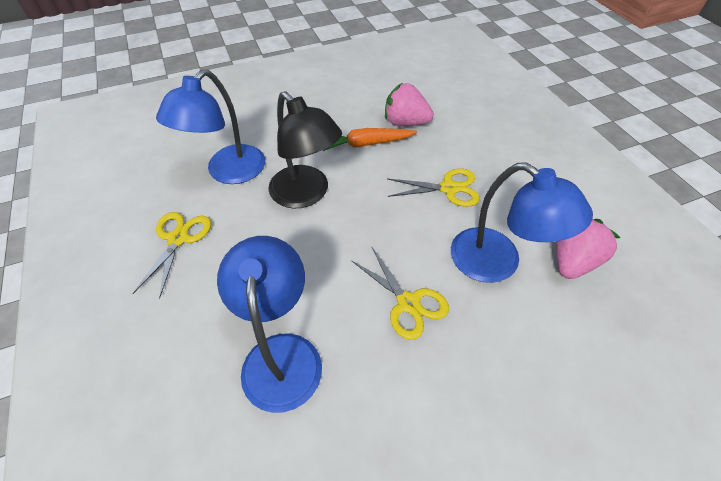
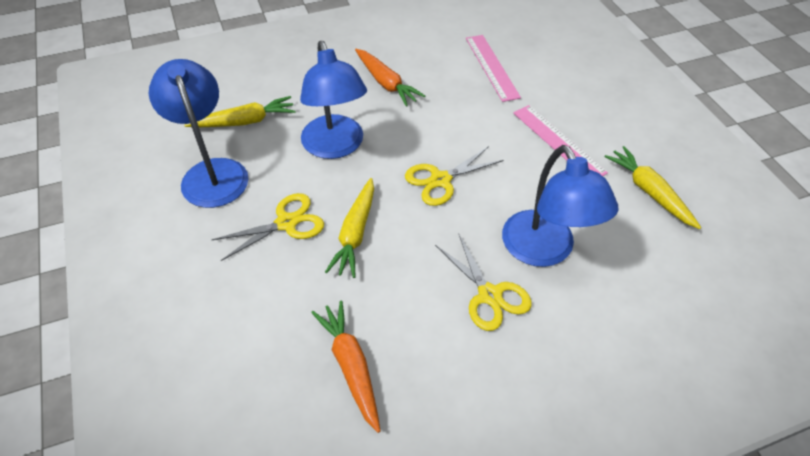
black lamp: 1 -> 0
orange carrot: 1 -> 2
pink ruler: 0 -> 2
pink strawberry: 2 -> 0
yellow carrot: 0 -> 3

